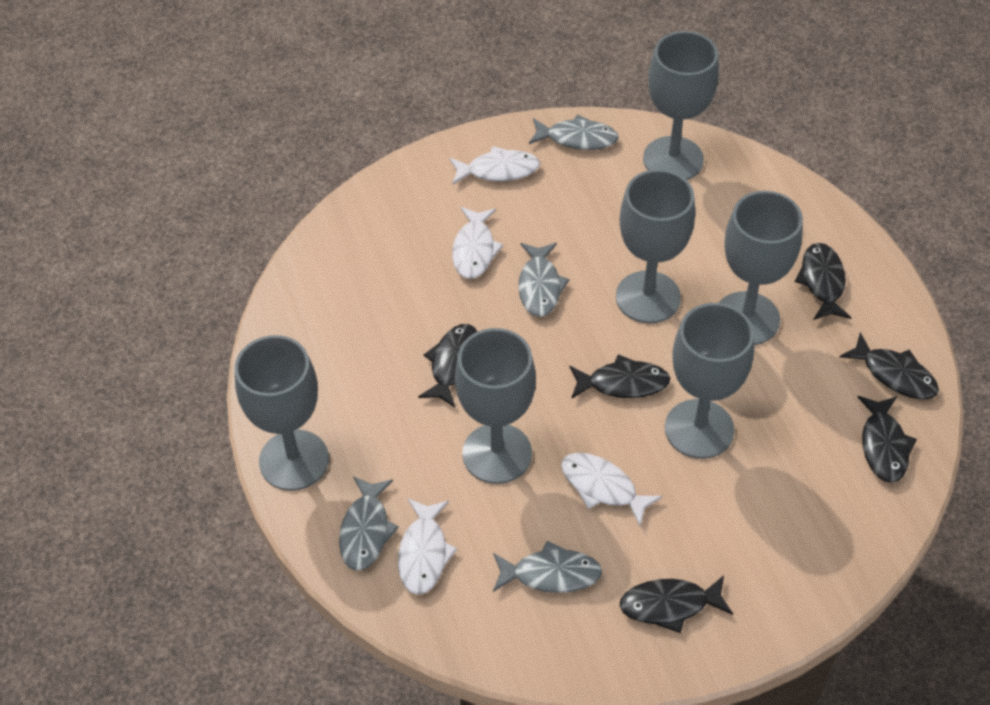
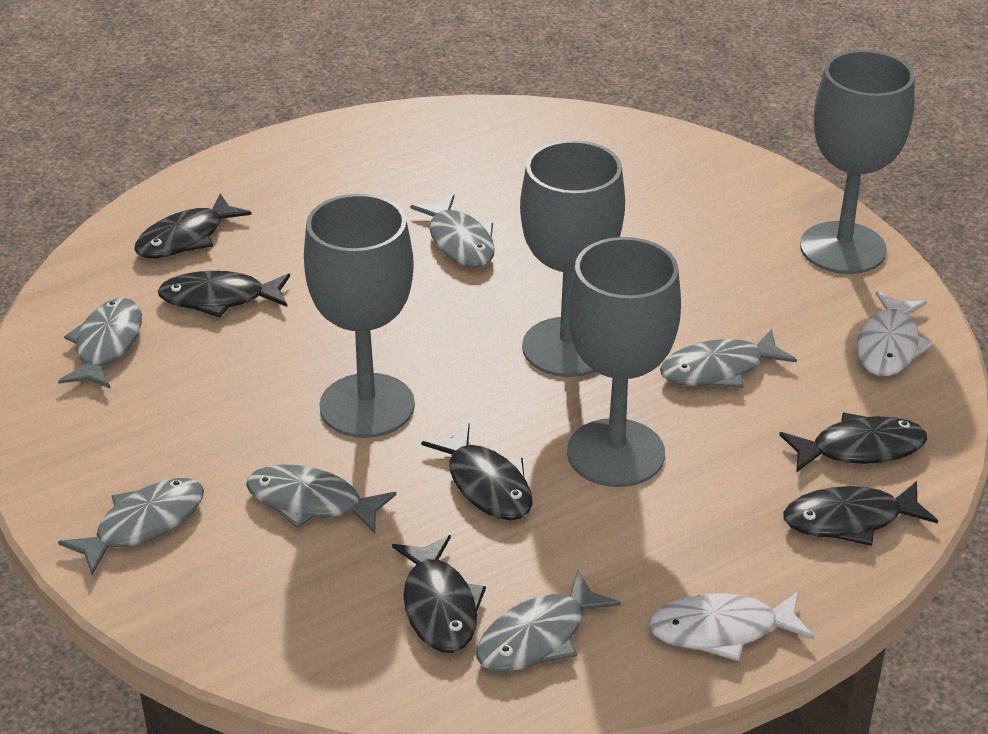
grey fish: 4 -> 6
grey goblet: 6 -> 4
white fish: 4 -> 2

